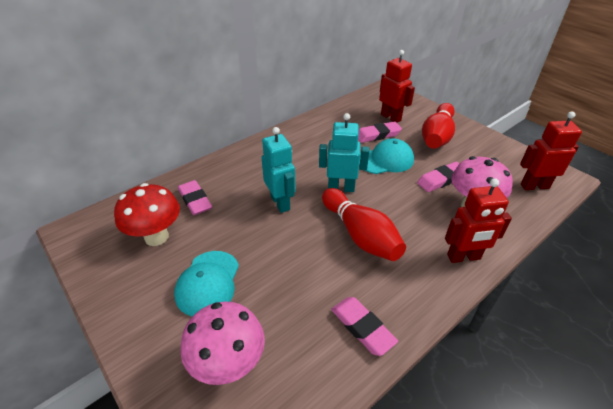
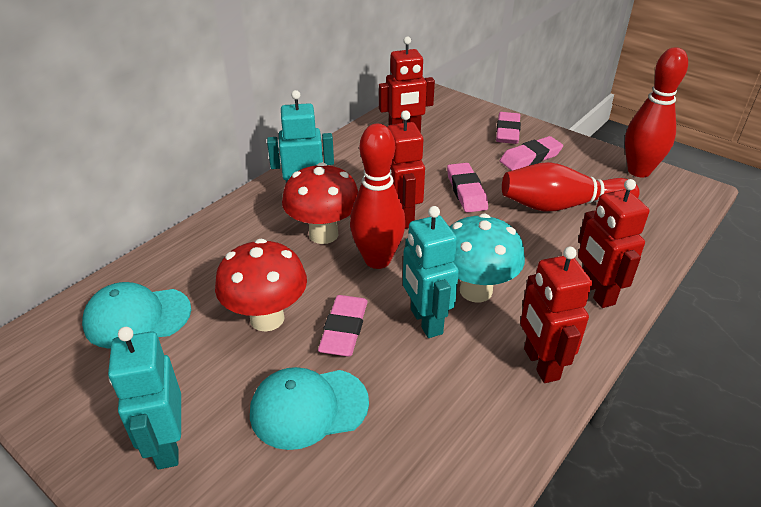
pink mushroom: 2 -> 0
red bowling pin: 2 -> 3
red mushroom: 1 -> 2
red robot: 3 -> 4
turquoise mushroom: 0 -> 1
turquoise robot: 2 -> 3

